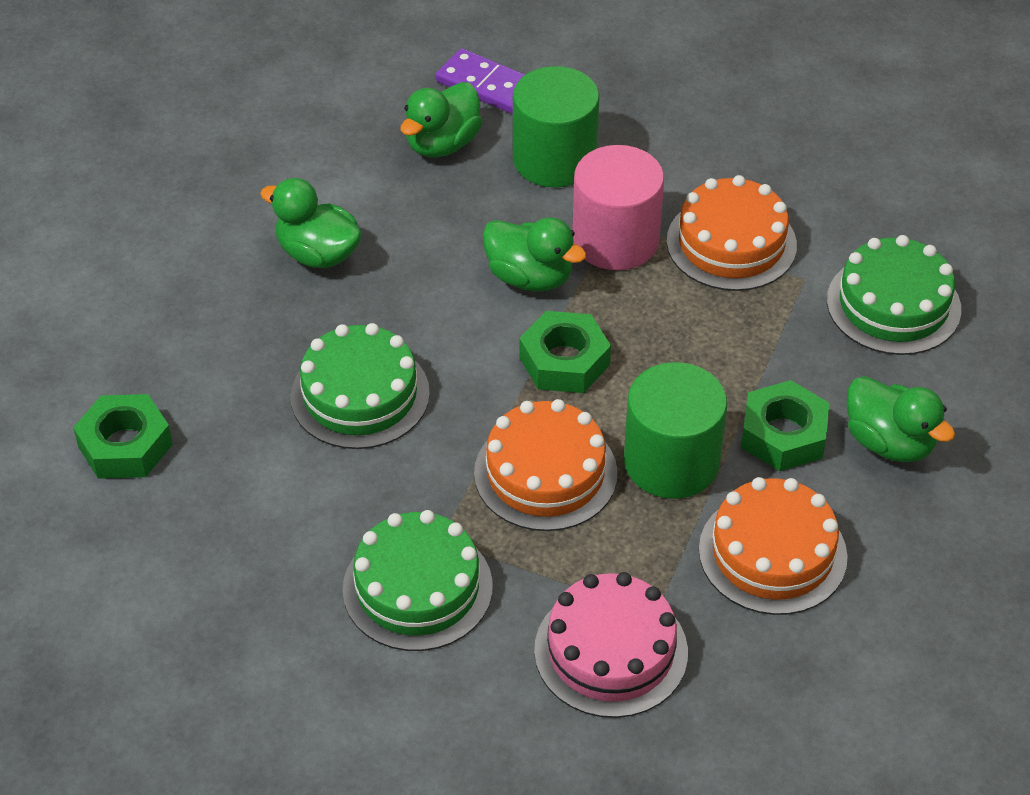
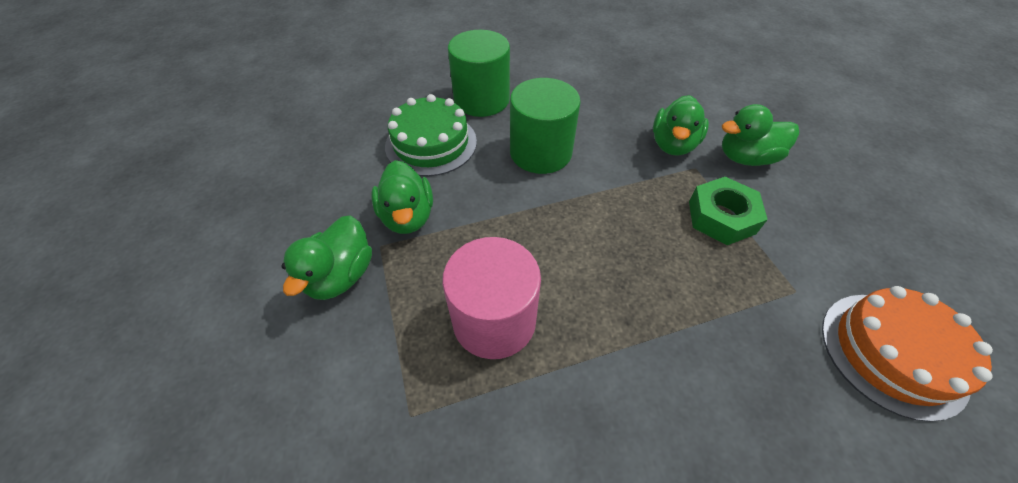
green cake: 3 -> 1
green nut: 3 -> 1
orange cake: 3 -> 1
pink cake: 1 -> 0
purple domino: 1 -> 0

